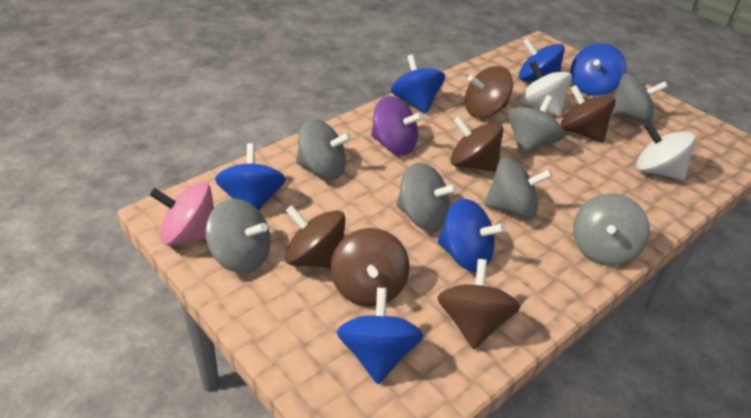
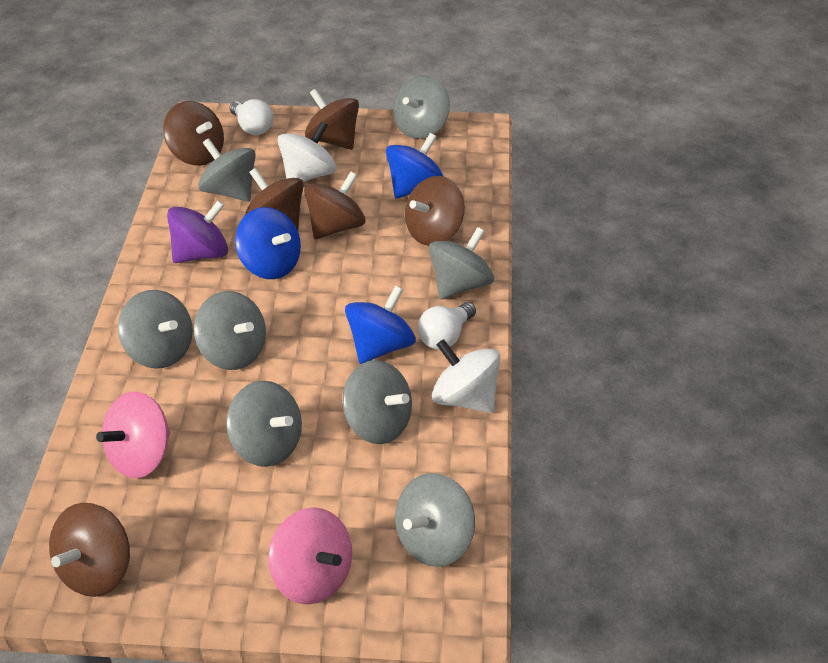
blue spinning top: 6 -> 3
grey spinning top: 7 -> 8
pink spinning top: 1 -> 2
white light bulb: 0 -> 2

